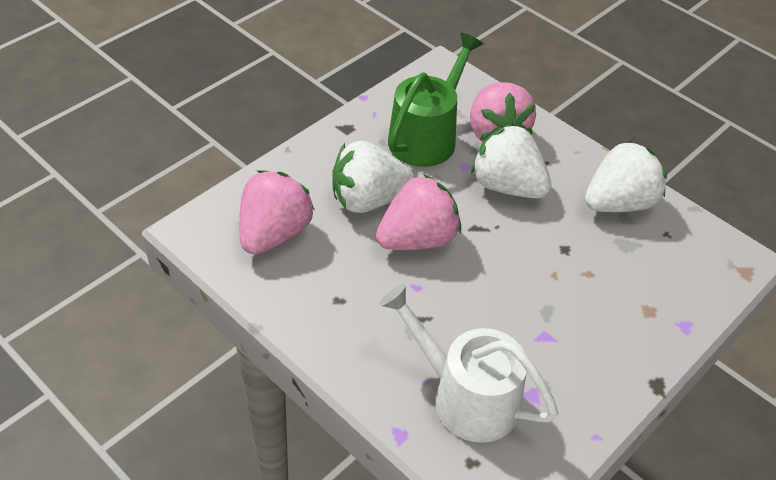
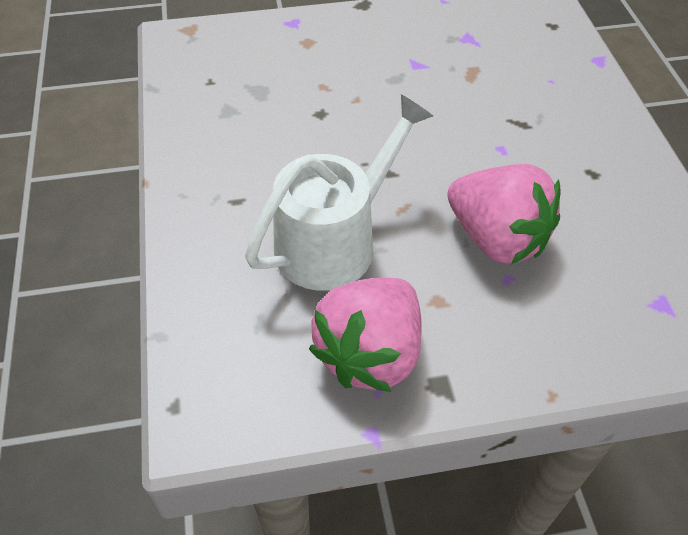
green watering can: 1 -> 0
pink strawberry: 3 -> 2
white strawberry: 3 -> 0

